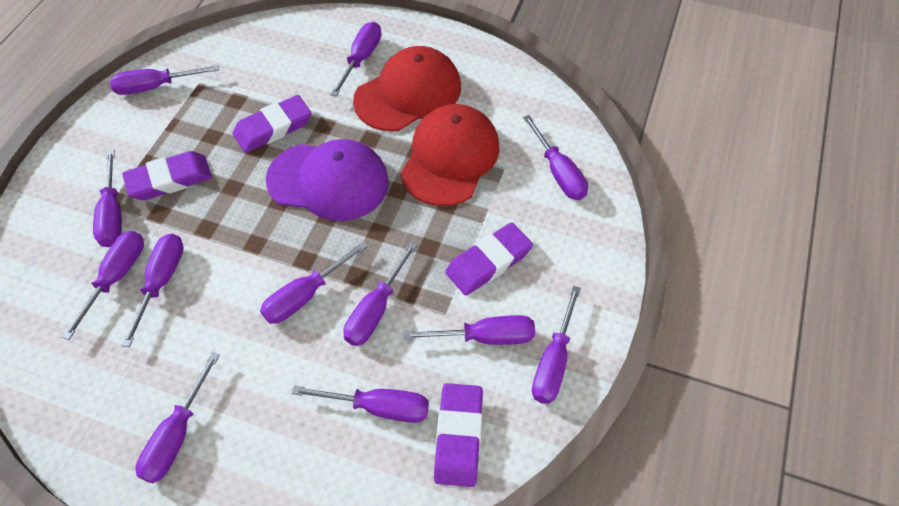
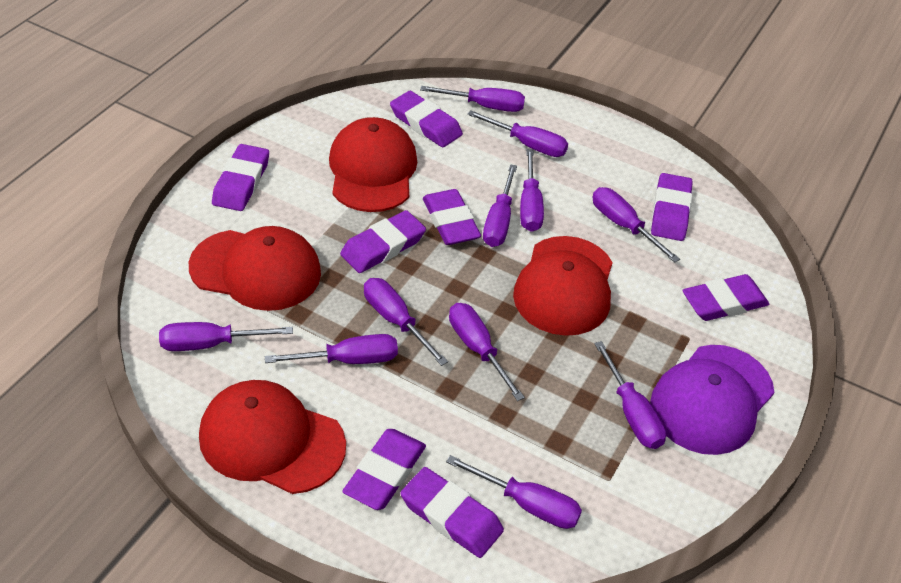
purple eraser: 4 -> 8
purple screwdriver: 12 -> 11
red cap: 2 -> 4

